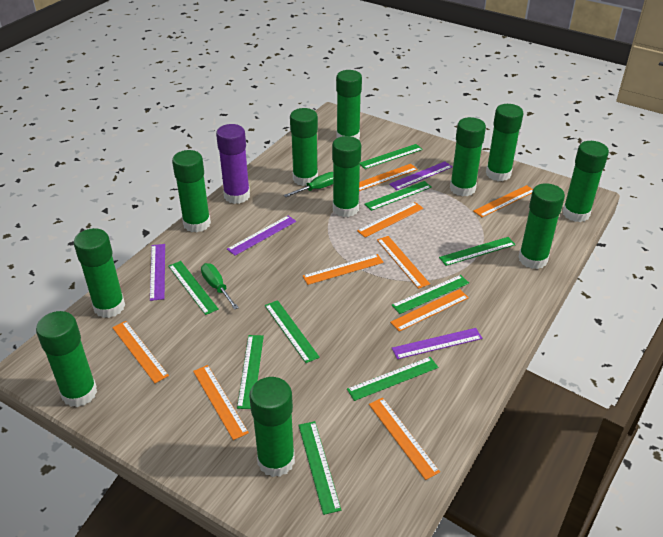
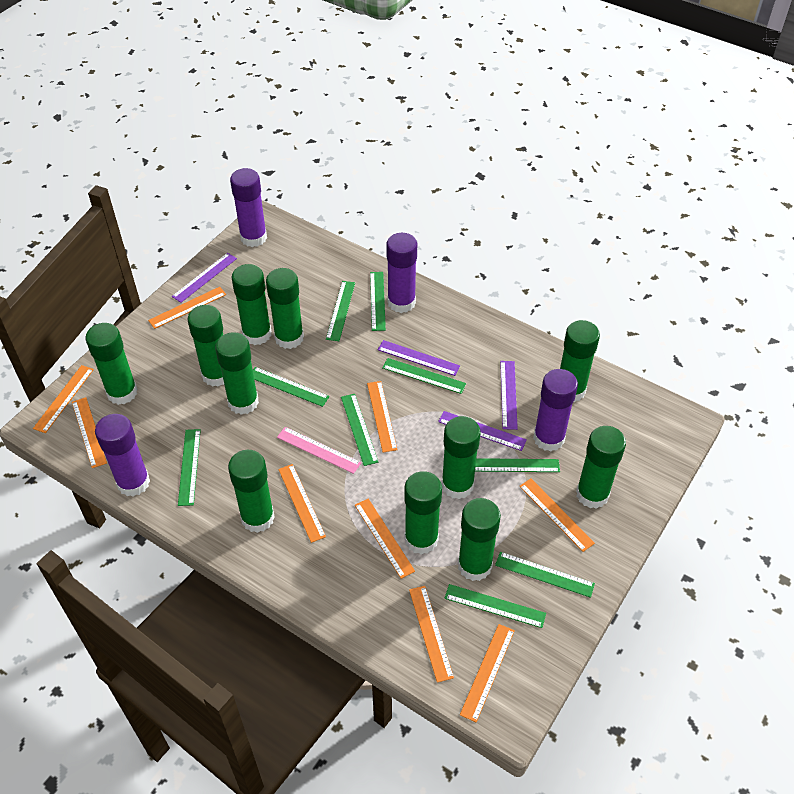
green screwdriver: 2 -> 0
pink ruler: 0 -> 1
purple glue stick: 1 -> 4

